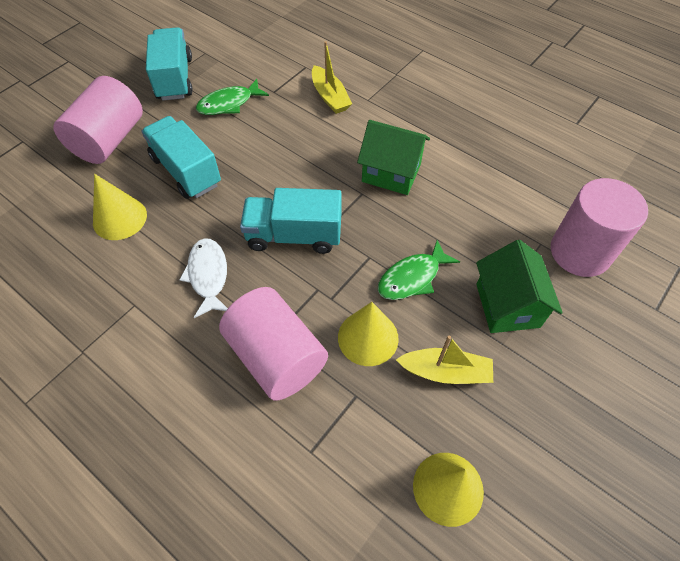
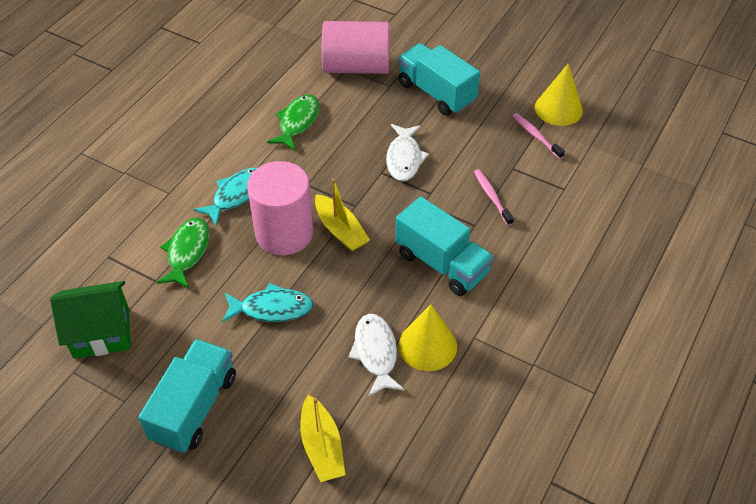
green house: 2 -> 1
pink cylinder: 3 -> 2
pink toothbrush: 0 -> 2
turquoise fish: 0 -> 2
white fish: 1 -> 2
yellow cone: 3 -> 2

